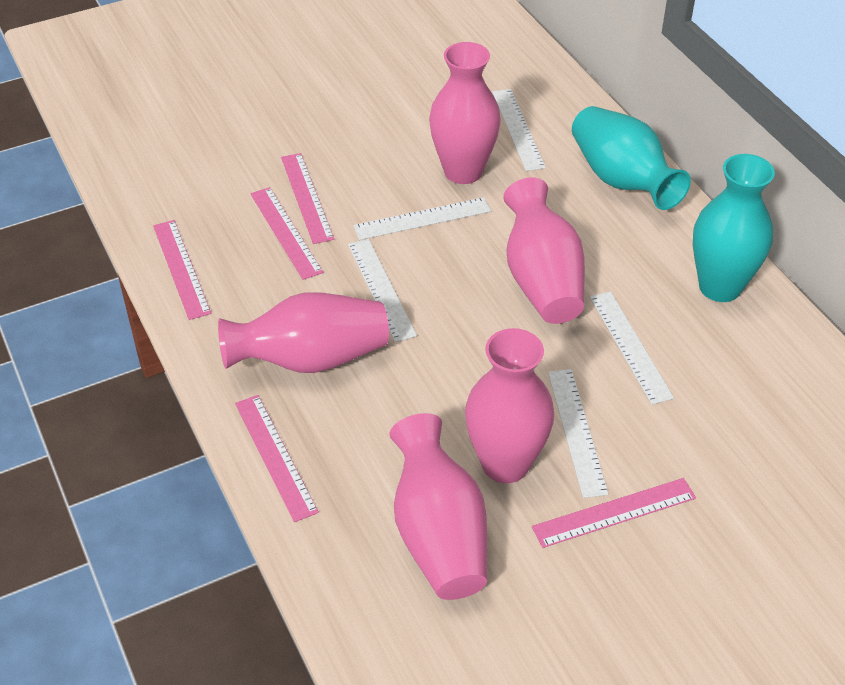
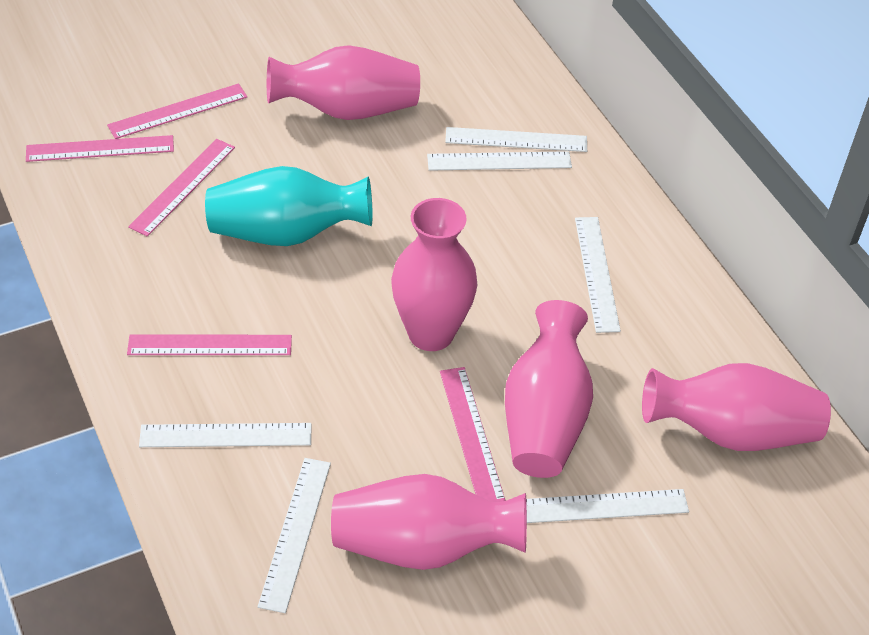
turquoise vase: 2 -> 1
white ruler: 5 -> 6

